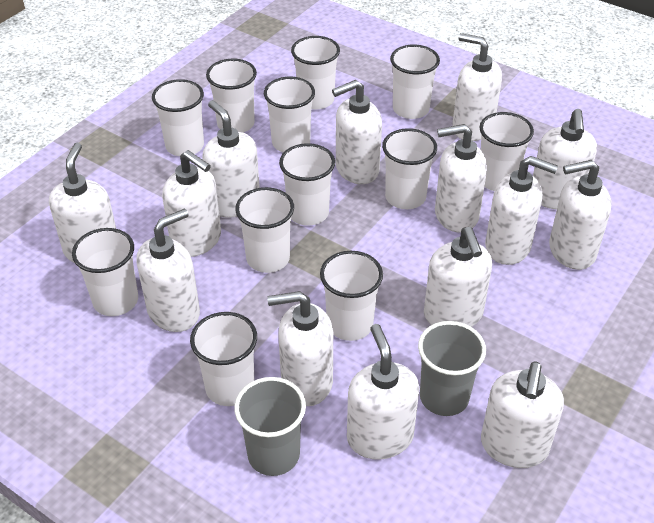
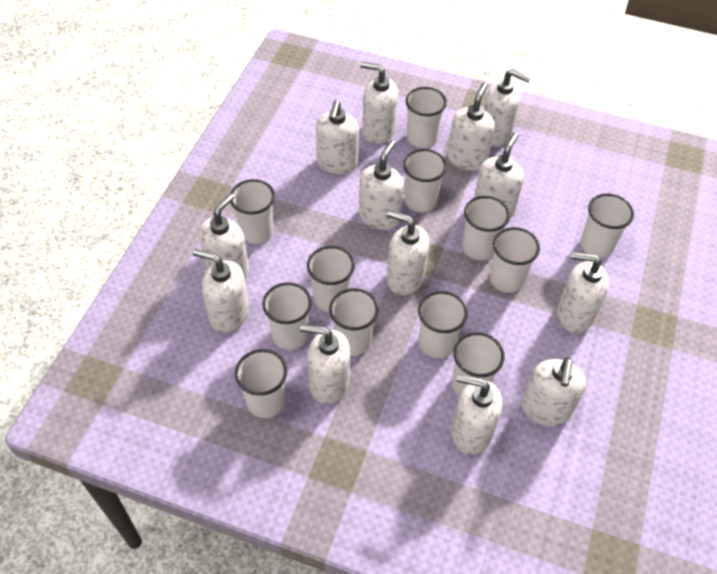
grey cup: 2 -> 0
white soap dispenser: 14 -> 13

